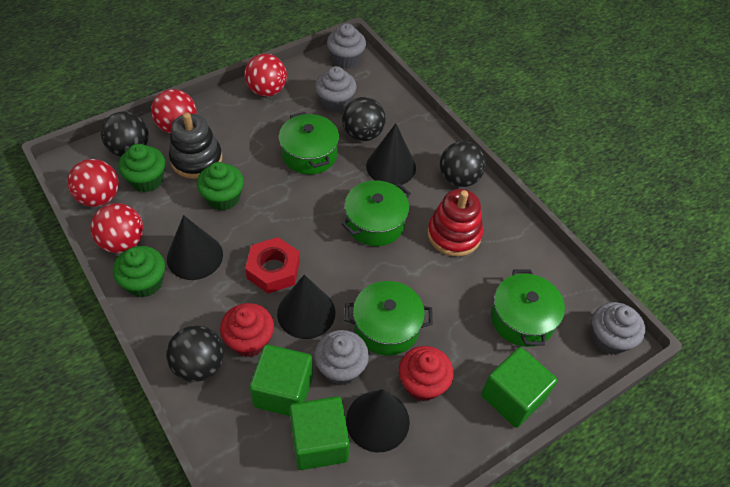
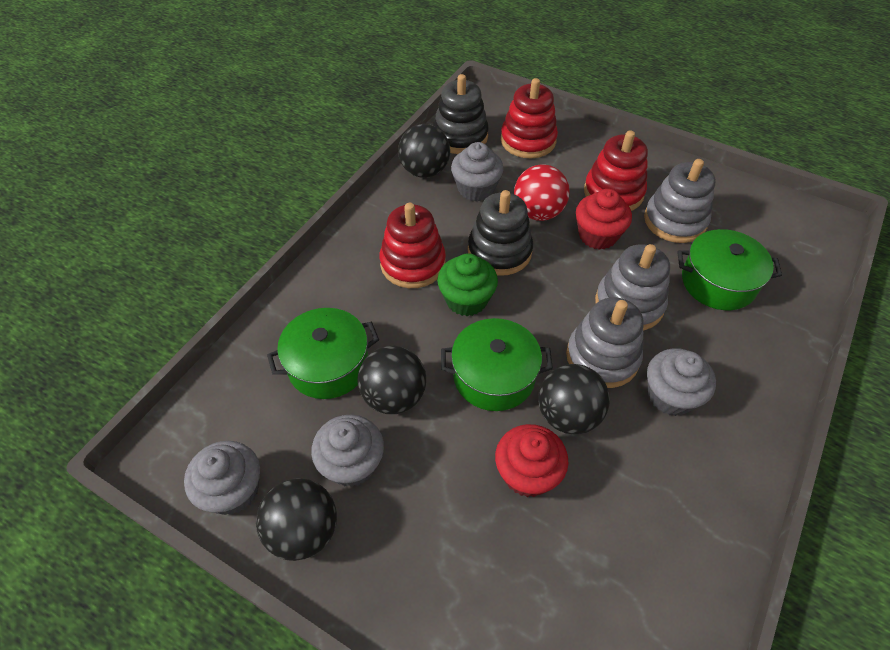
black cone: 4 -> 0
black stacking toy: 1 -> 2
green cube: 3 -> 0
green cupcake: 3 -> 1
green pot: 4 -> 3
grey stacking toy: 0 -> 3
red ball: 4 -> 1
red nut: 1 -> 0
red stacking toy: 1 -> 3

